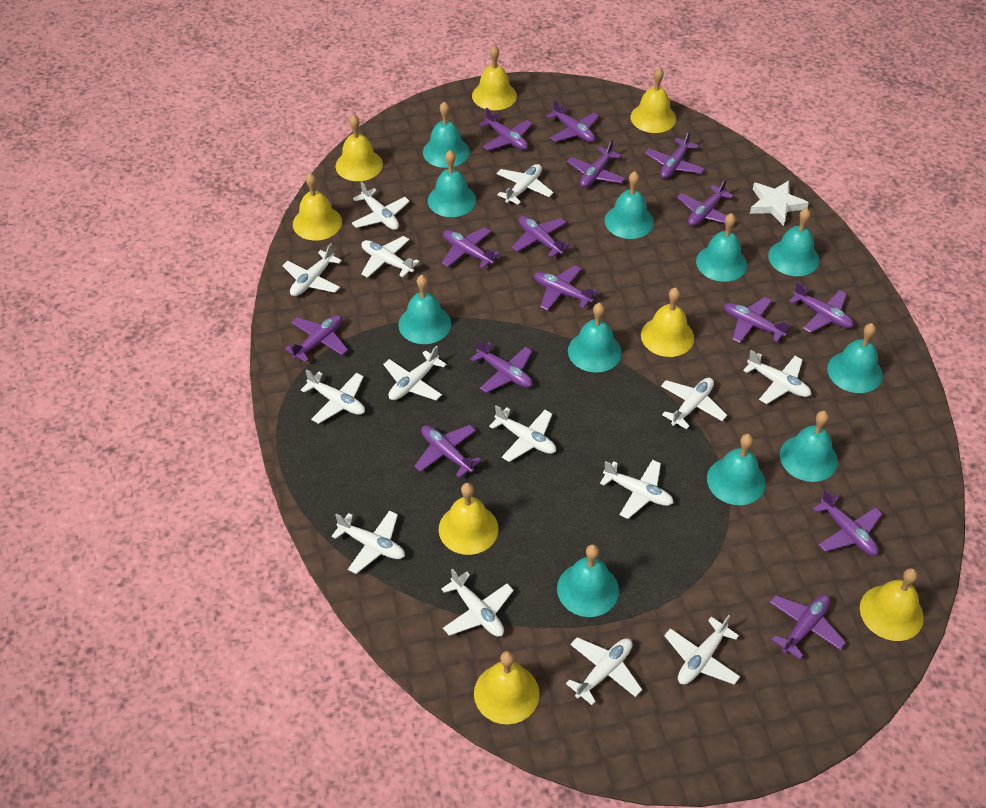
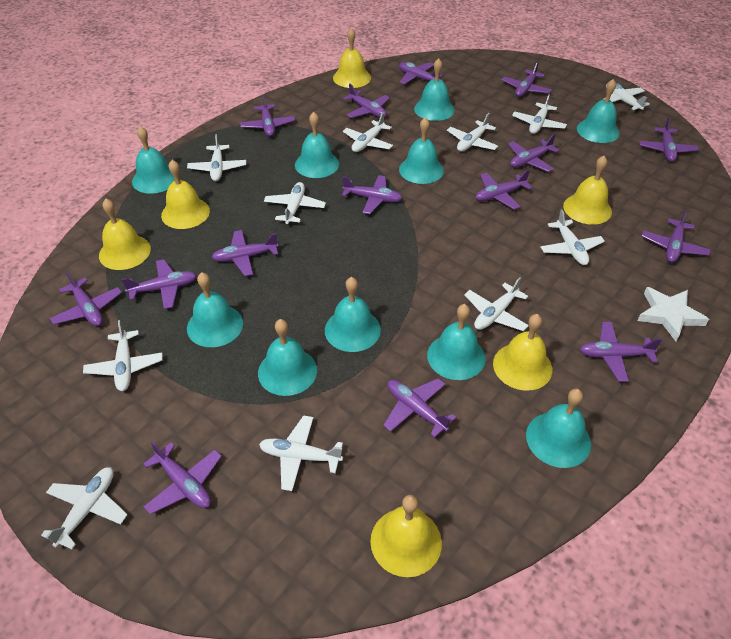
turquoise bell: 11 -> 10
white plane: 14 -> 11
yellow bell: 8 -> 6

